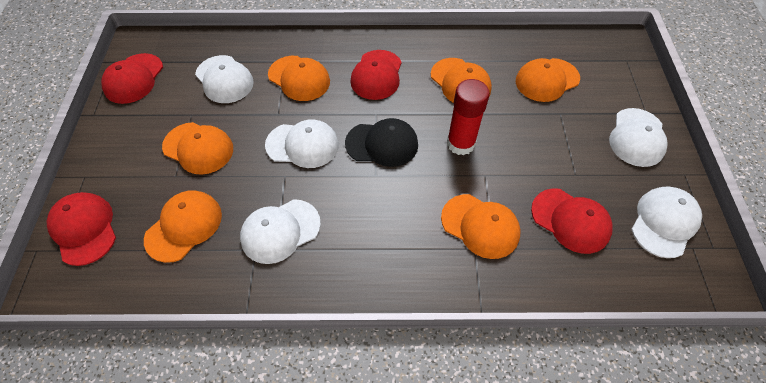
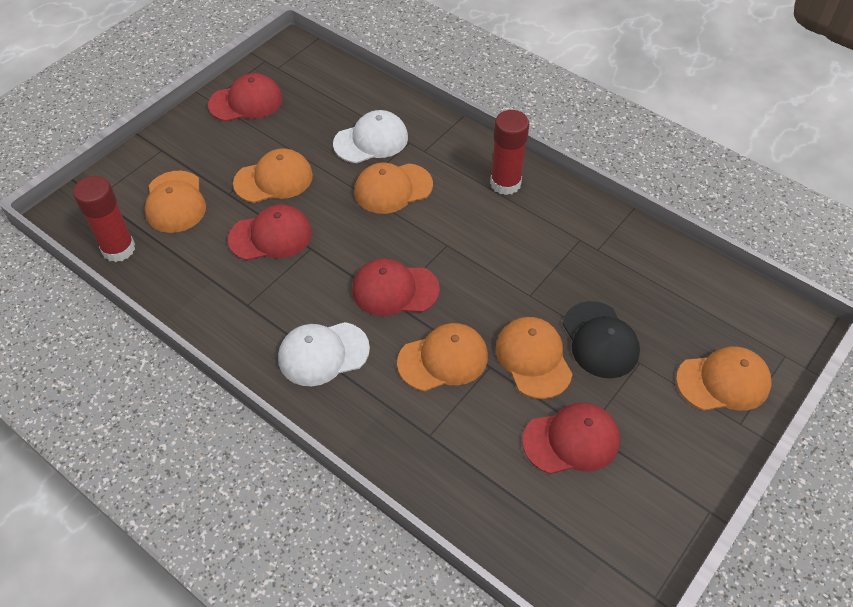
red glue stick: 1 -> 2
white cap: 5 -> 2

